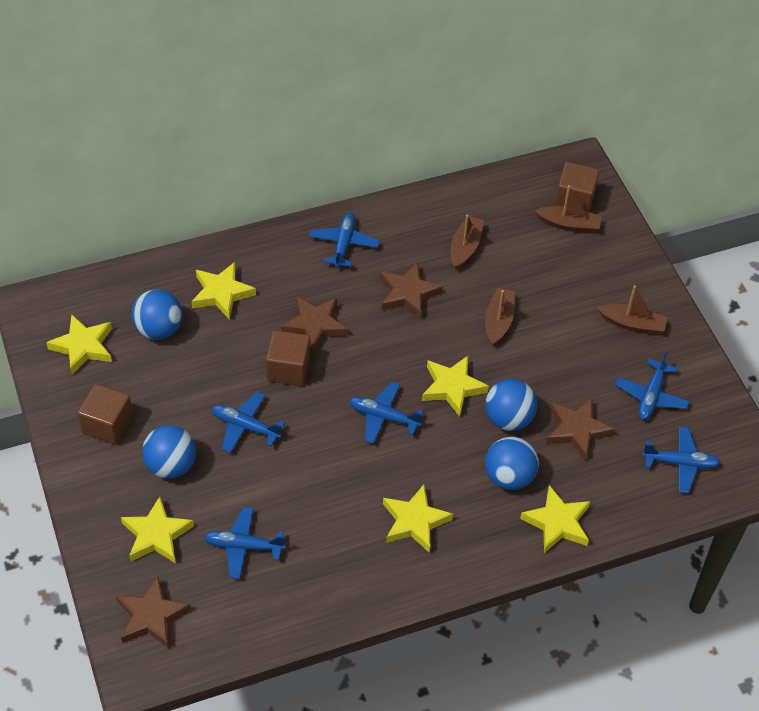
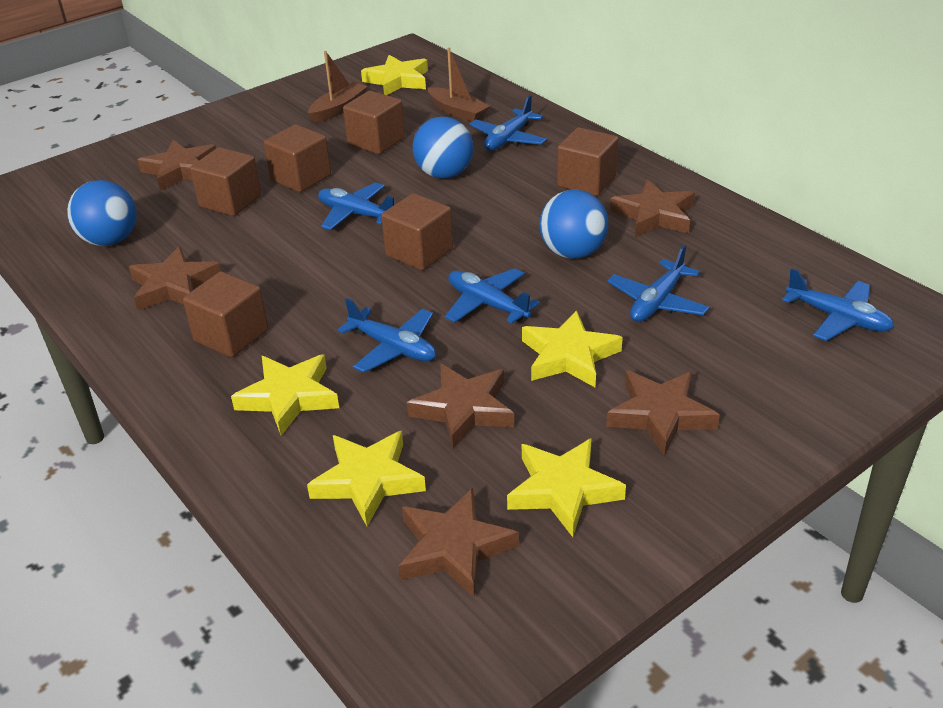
blue ball: 4 -> 3
brown boat: 4 -> 2
brown cube: 3 -> 6
brown star: 4 -> 6
yellow star: 6 -> 5

